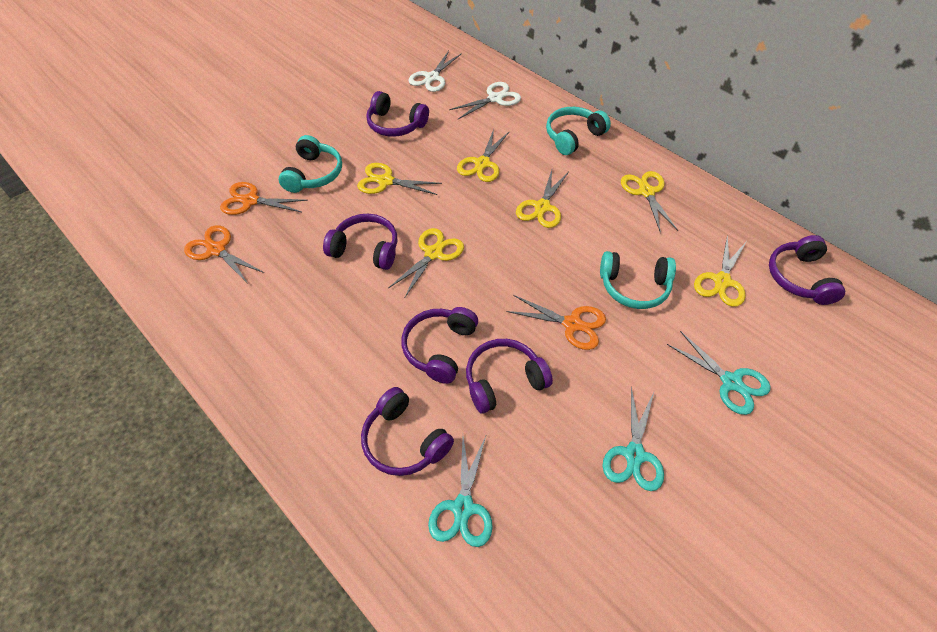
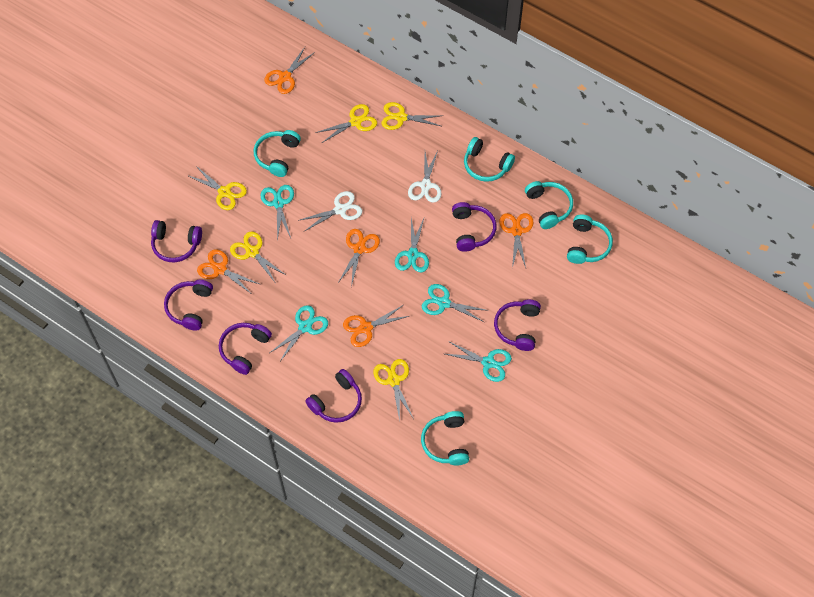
orange scissors: 3 -> 5
turquoise headphones: 3 -> 5
turquoise scissors: 3 -> 5
yellow scissors: 6 -> 5

